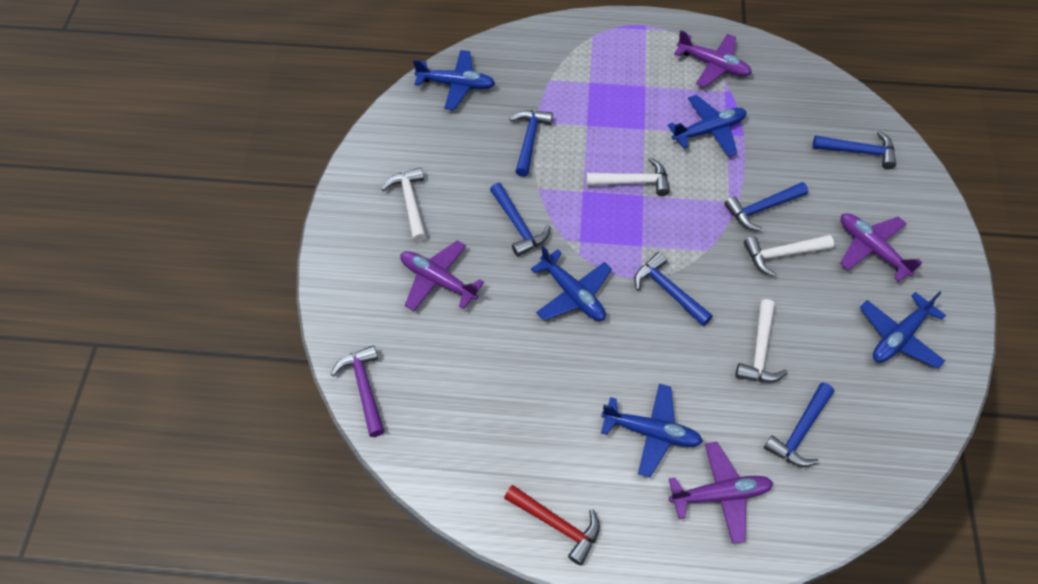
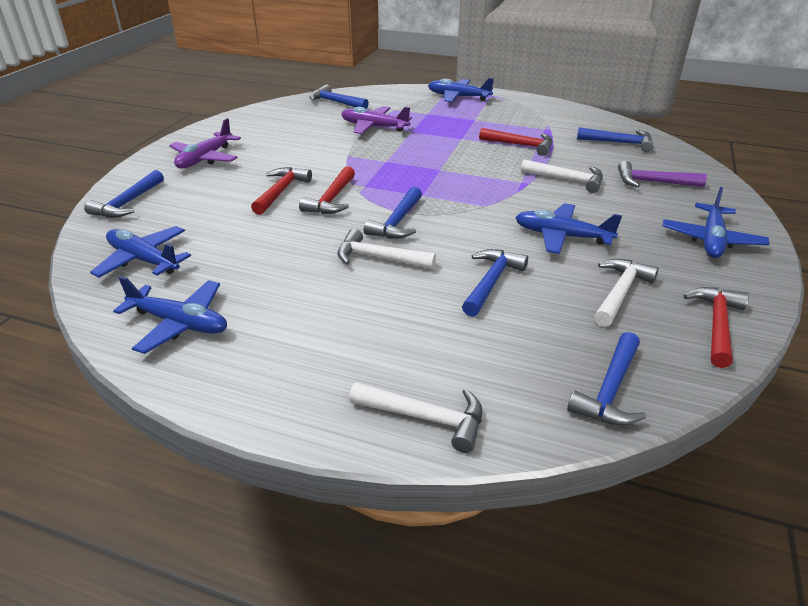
purple plane: 4 -> 2
red hammer: 1 -> 4

